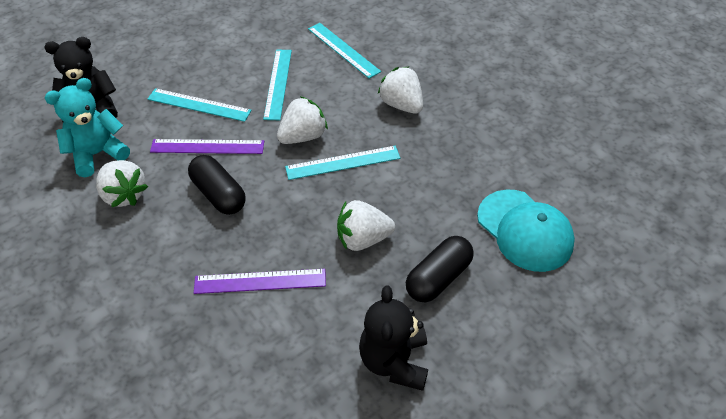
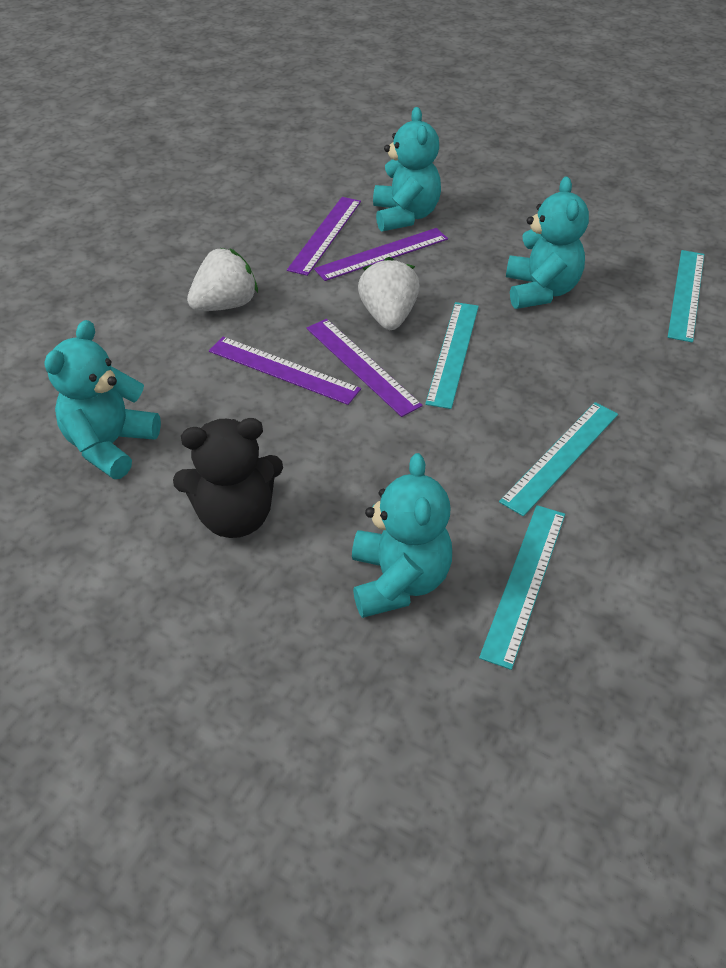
black capsule: 2 -> 0
black teddy bear: 2 -> 1
purple ruler: 2 -> 4
turquoise cap: 1 -> 0
turquoise teddy bear: 1 -> 4
white strawberry: 4 -> 2

